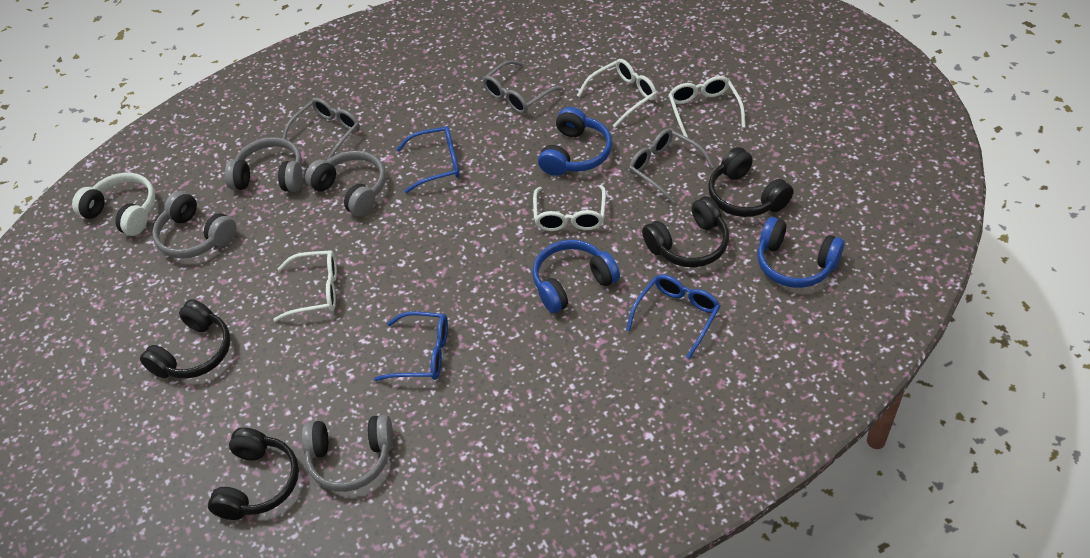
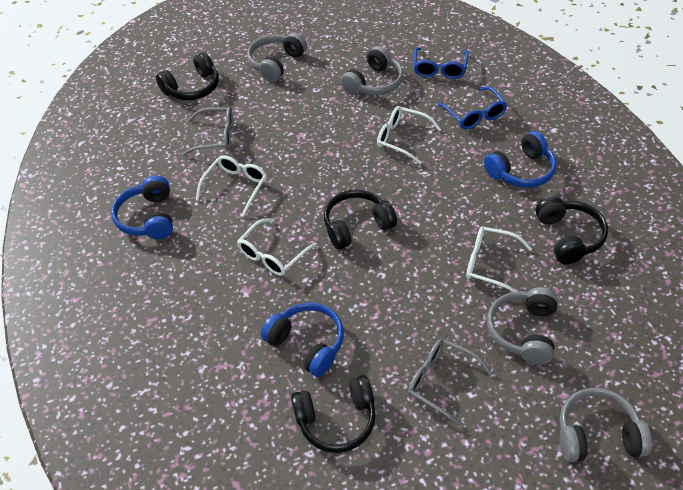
blue glasses: 3 -> 2
grey glasses: 3 -> 2
white headphones: 1 -> 0

